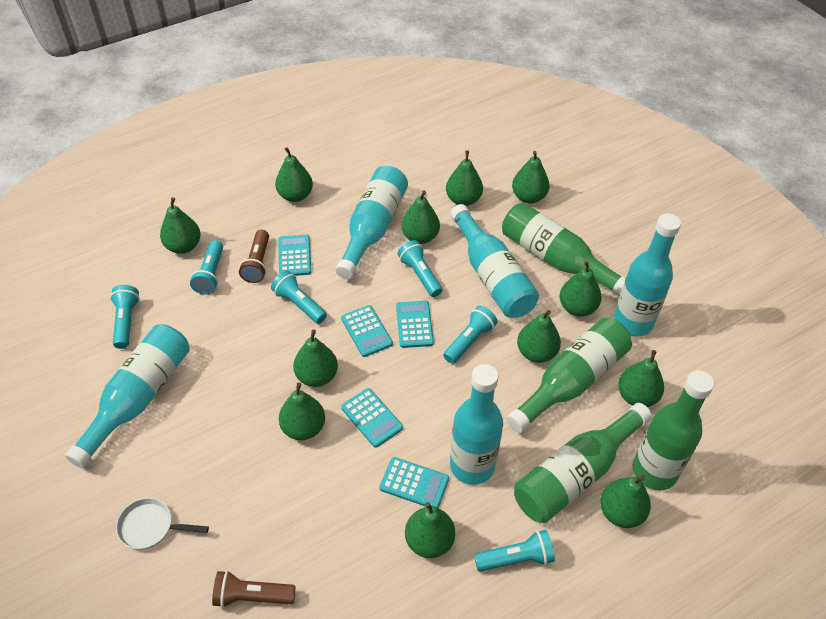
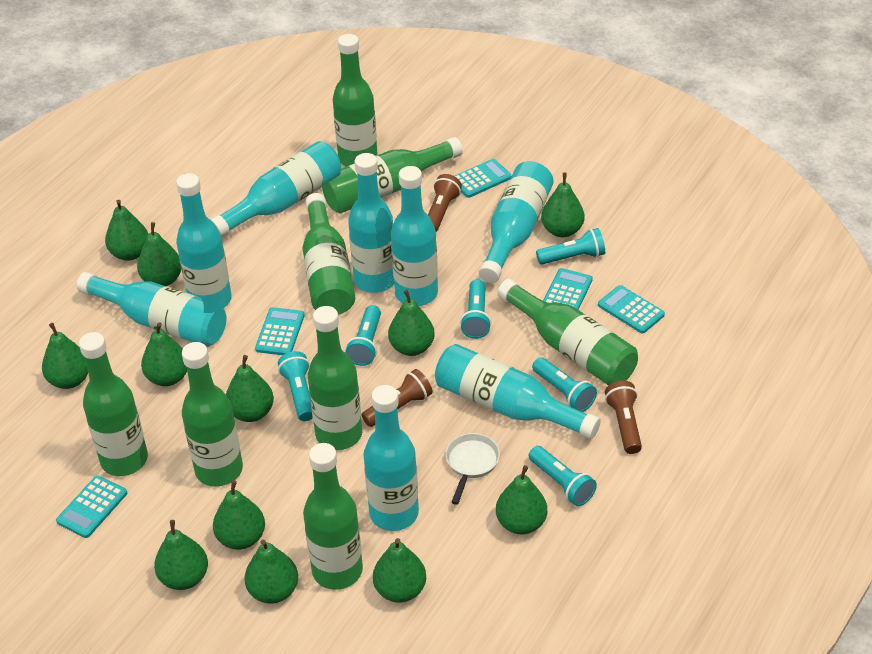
brown flashlight: 2 -> 3
green bottle: 4 -> 8
turquoise bottle: 5 -> 8

